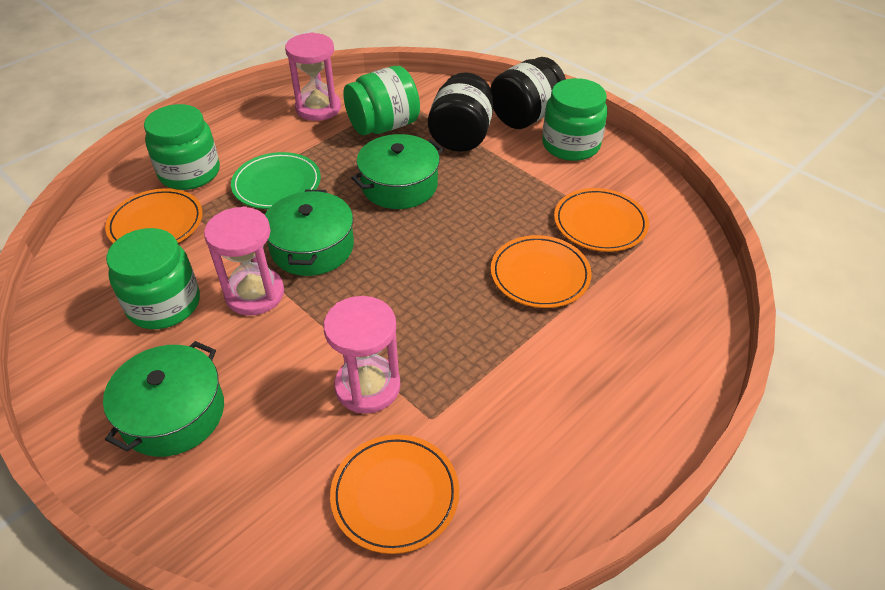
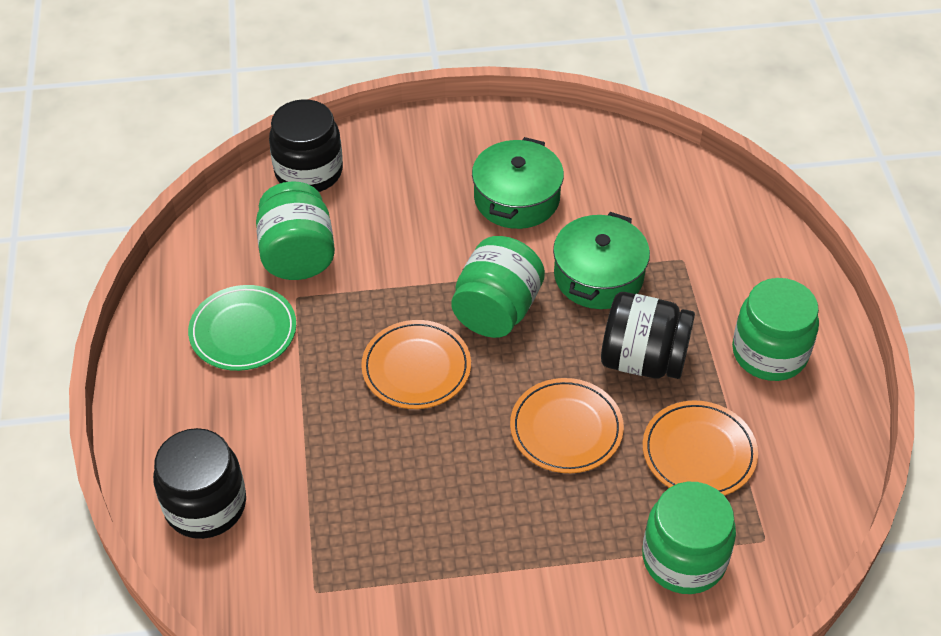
black jar: 2 -> 3
green pot: 3 -> 2
orange plate: 4 -> 3
pink hourglass: 3 -> 0

